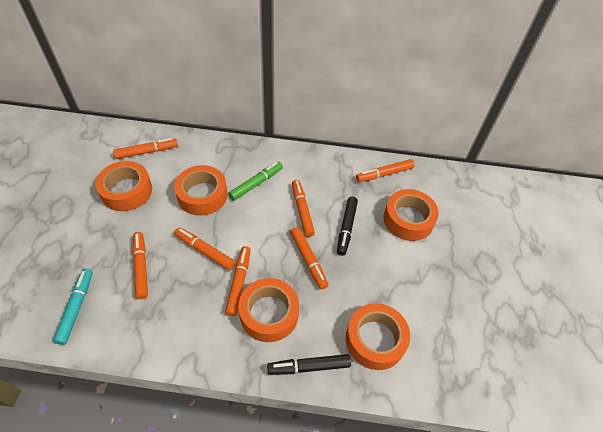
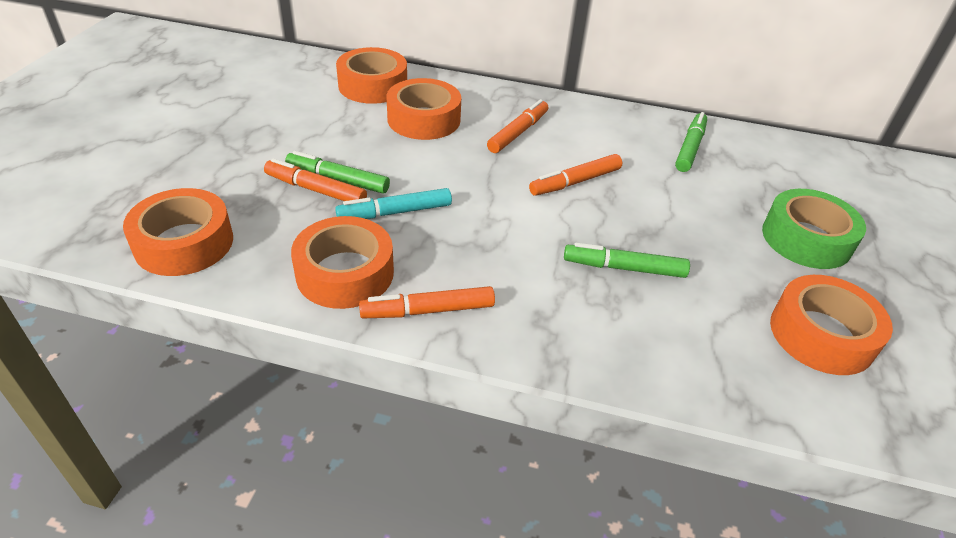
black marker: 2 -> 0
green marker: 1 -> 3
green tape: 0 -> 1
orange marker: 7 -> 4

